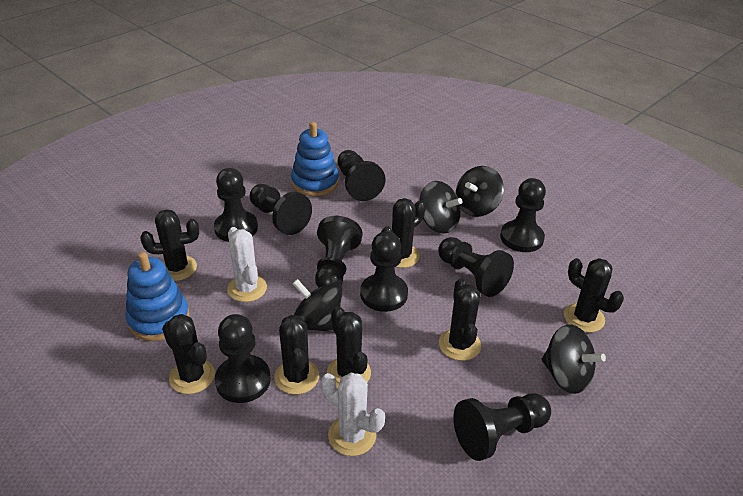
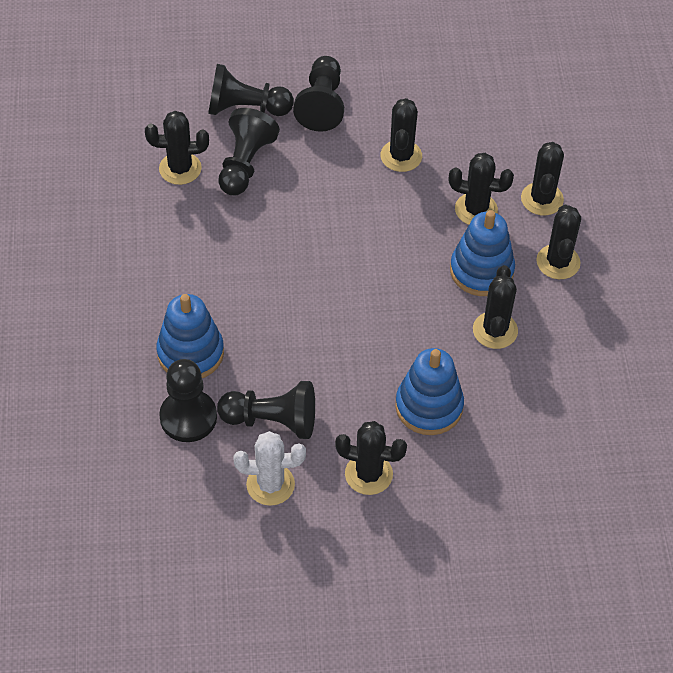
black pawn: 9 -> 5
black spinning top: 4 -> 0
blue stacking toy: 2 -> 3
white cactus: 2 -> 1

